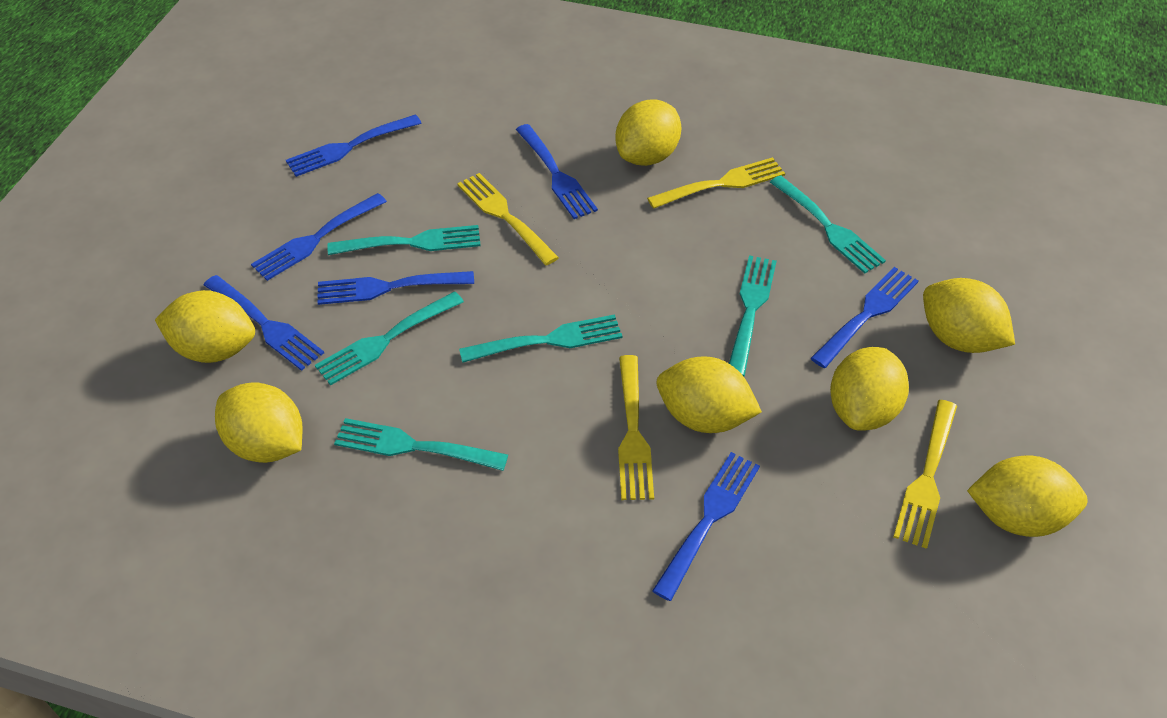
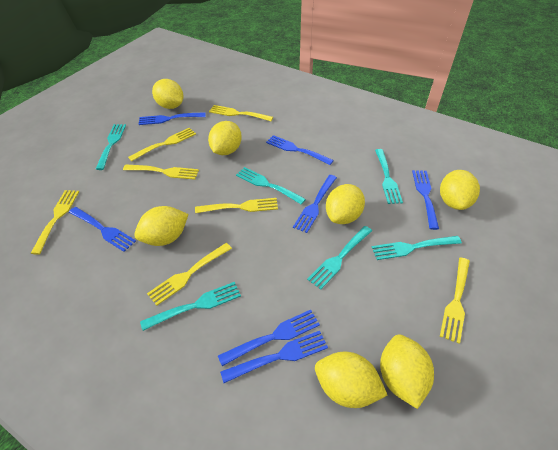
yellow fork: 4 -> 7

